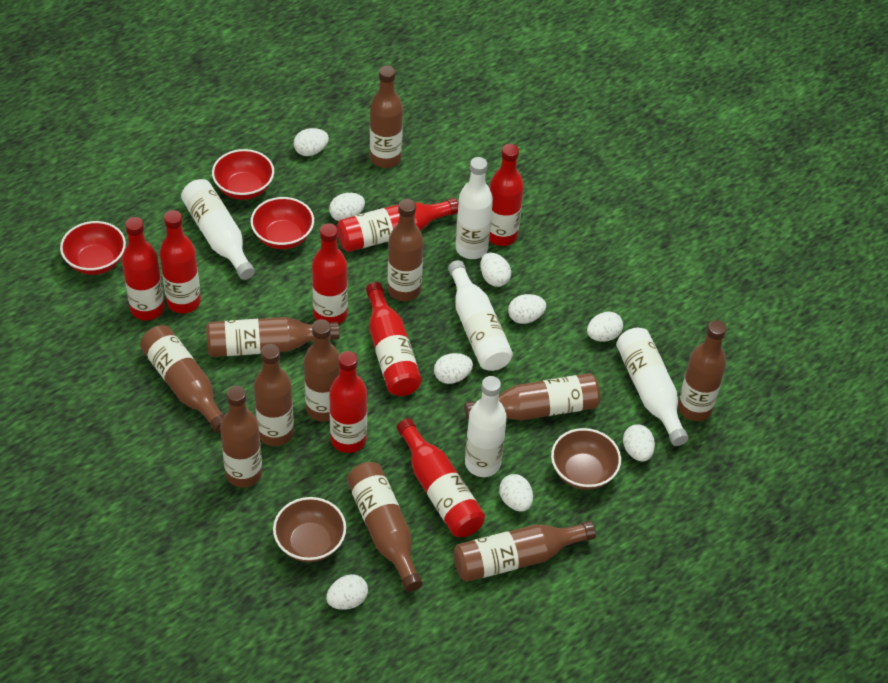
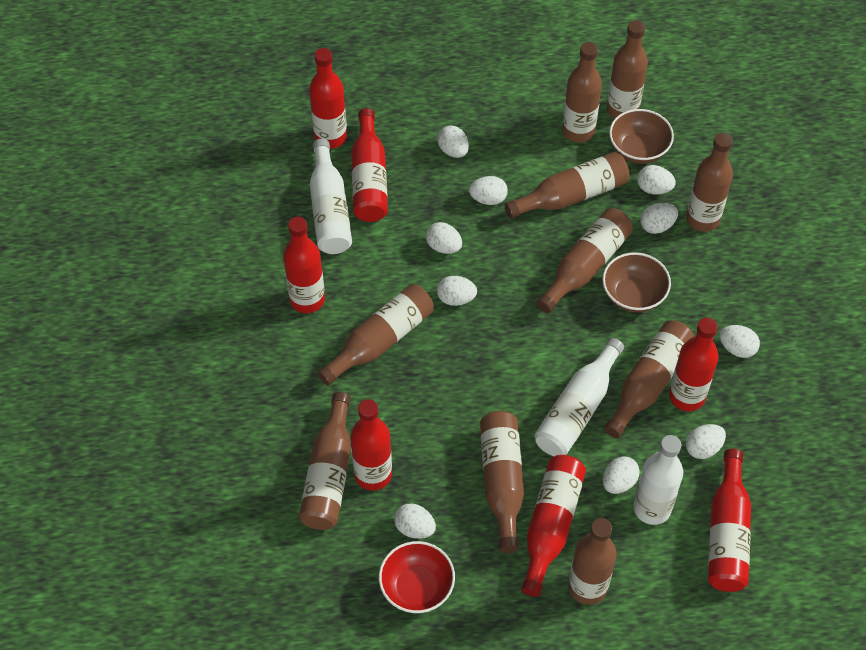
brown bottle: 11 -> 10
red bottle: 8 -> 7
red bowl: 3 -> 1
white bottle: 5 -> 3
white egg: 9 -> 10

